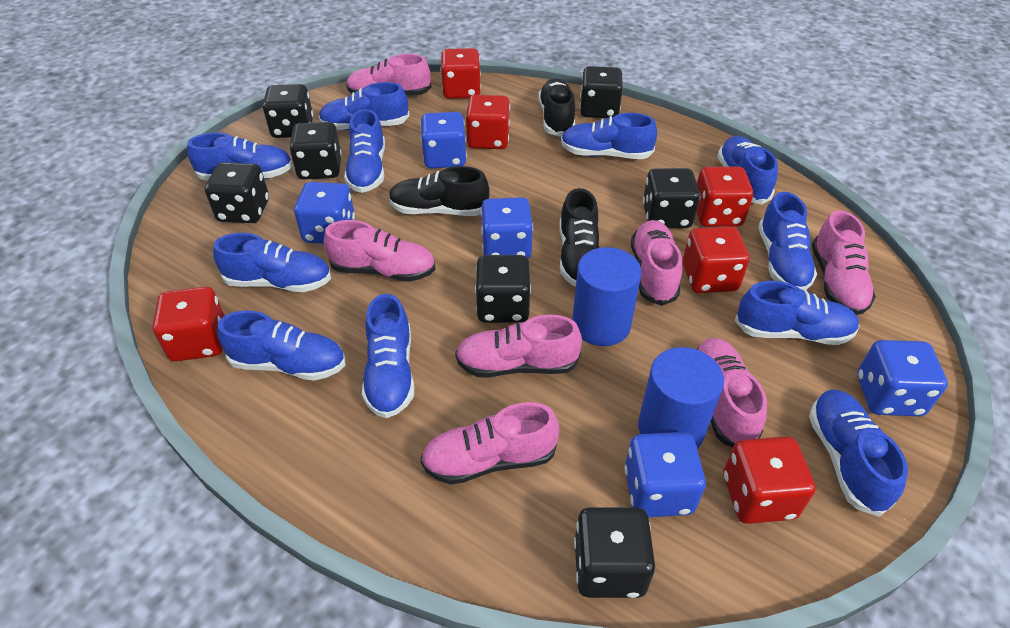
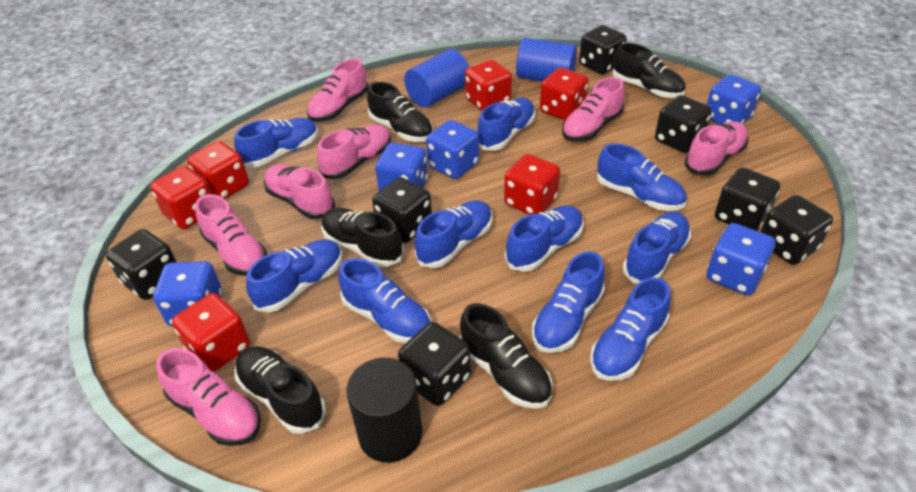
black cylinder: 0 -> 1
black shoe: 3 -> 5
blue shoe: 11 -> 10

